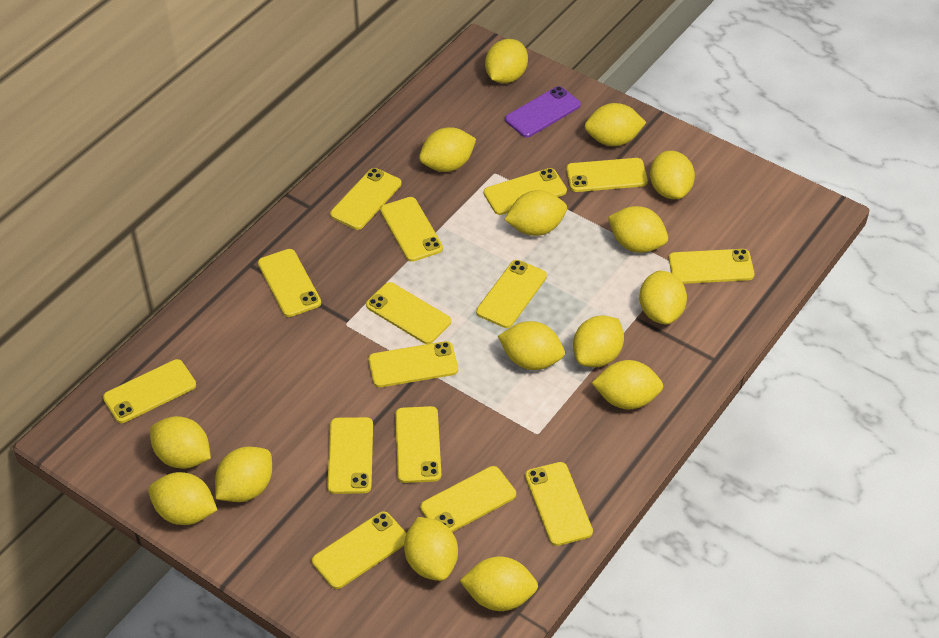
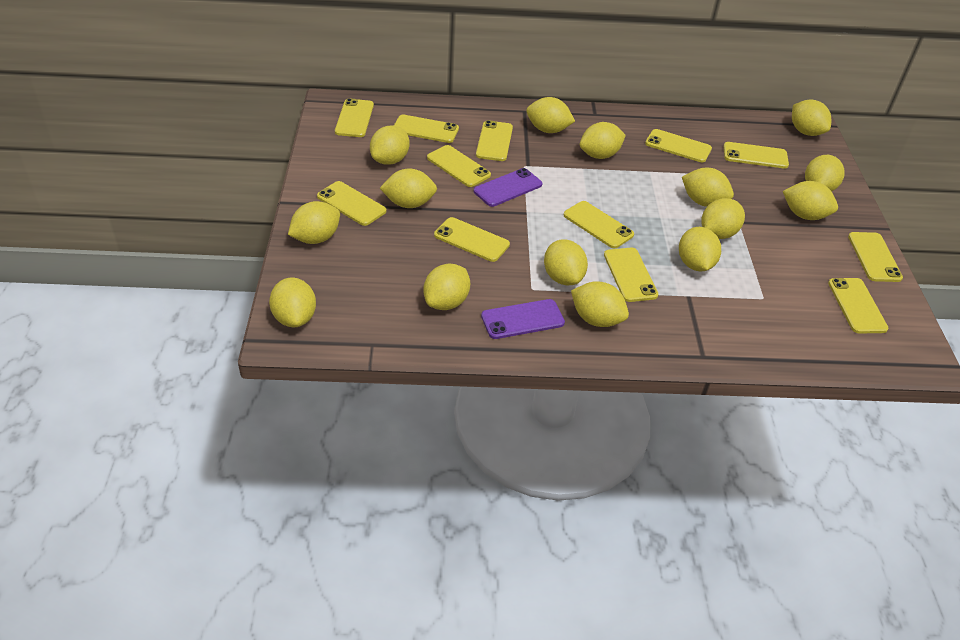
purple phone: 1 -> 2
yellow phone: 15 -> 12

